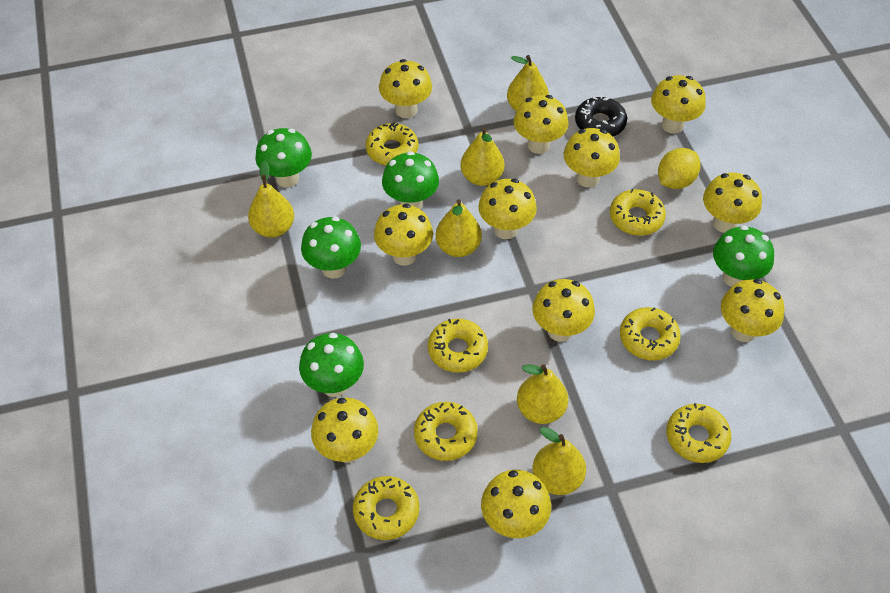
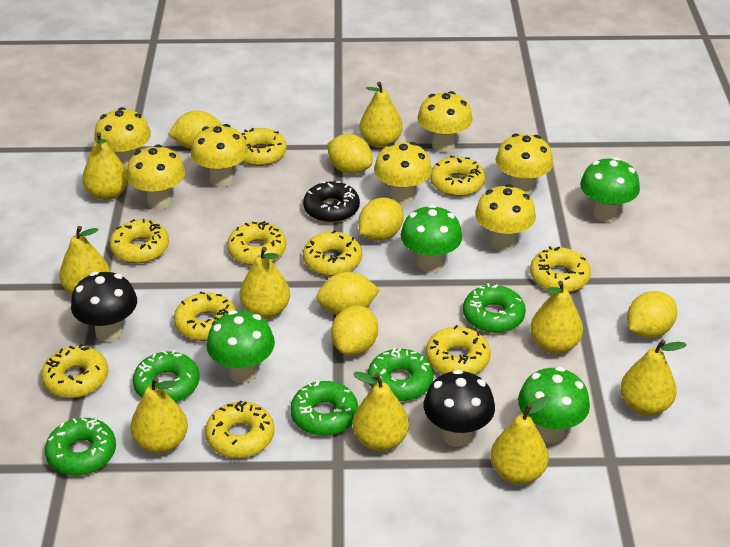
black mushroom: 0 -> 2
green donut: 0 -> 5
green mushroom: 5 -> 4
yellow donut: 7 -> 10
yellow lemon: 1 -> 6
yellow mushroom: 11 -> 7
yellow pear: 6 -> 9

